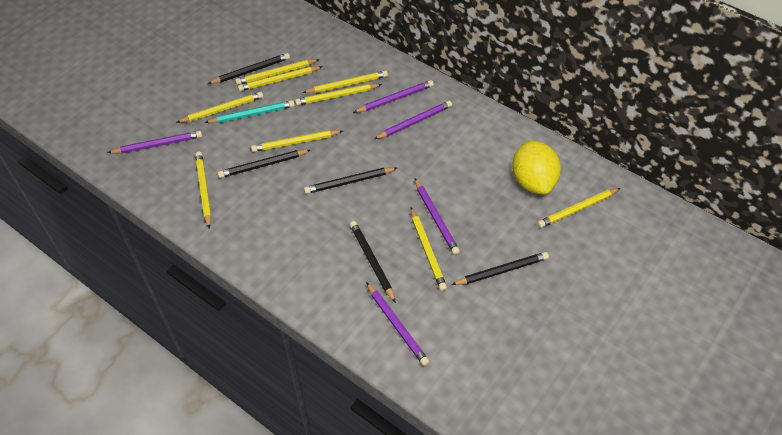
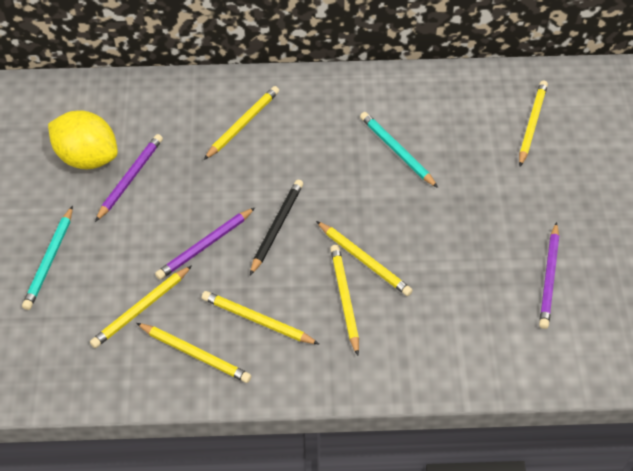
black pencil: 5 -> 1
purple pencil: 5 -> 3
turquoise pencil: 1 -> 2
yellow pencil: 9 -> 7

